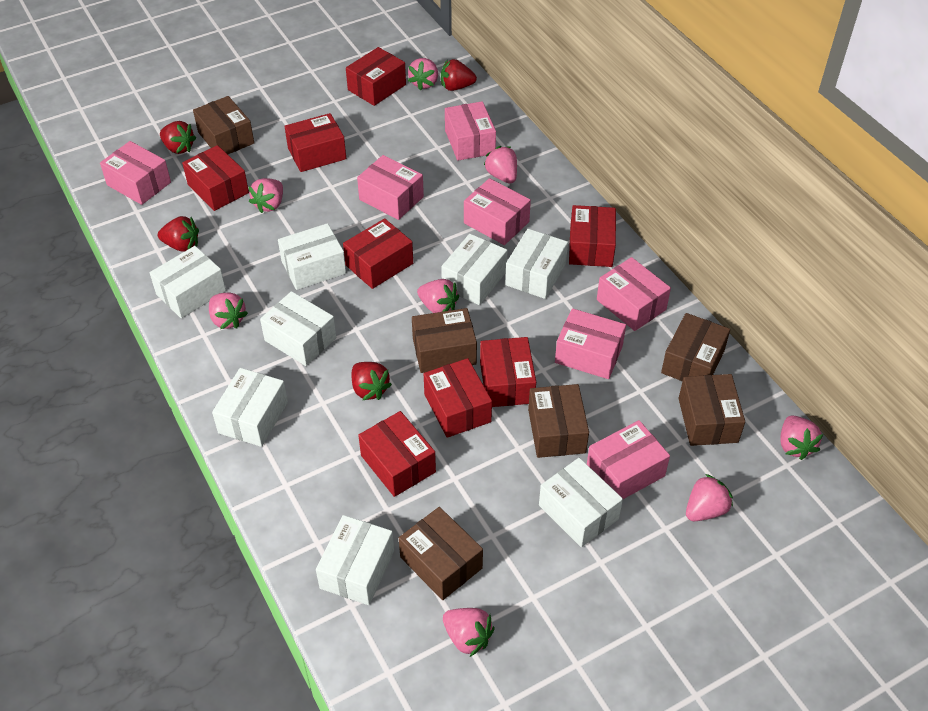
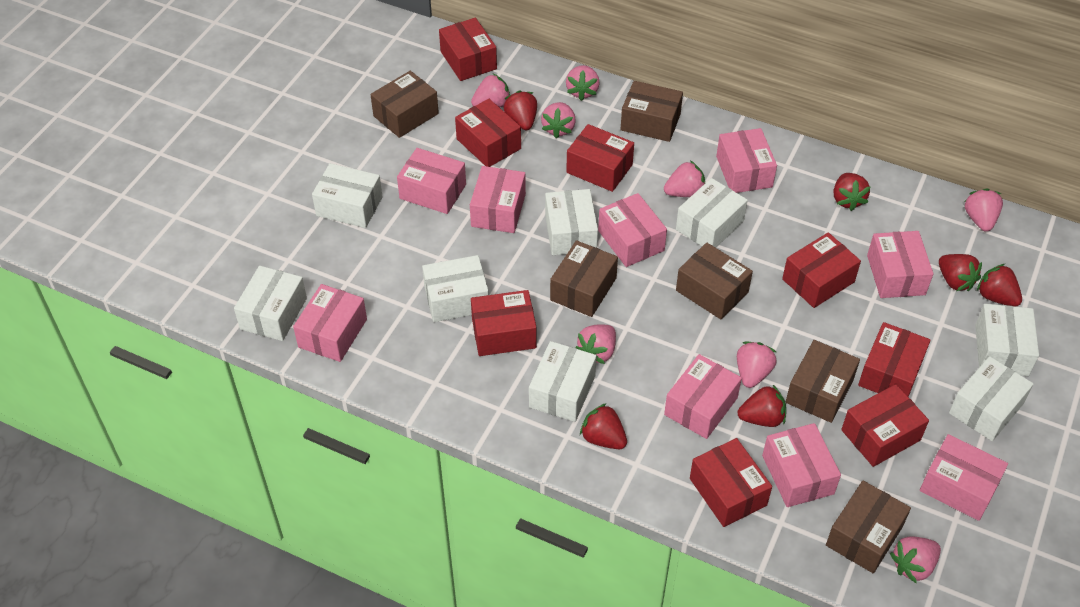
pink box: 7 -> 9
red strawberry: 4 -> 6

